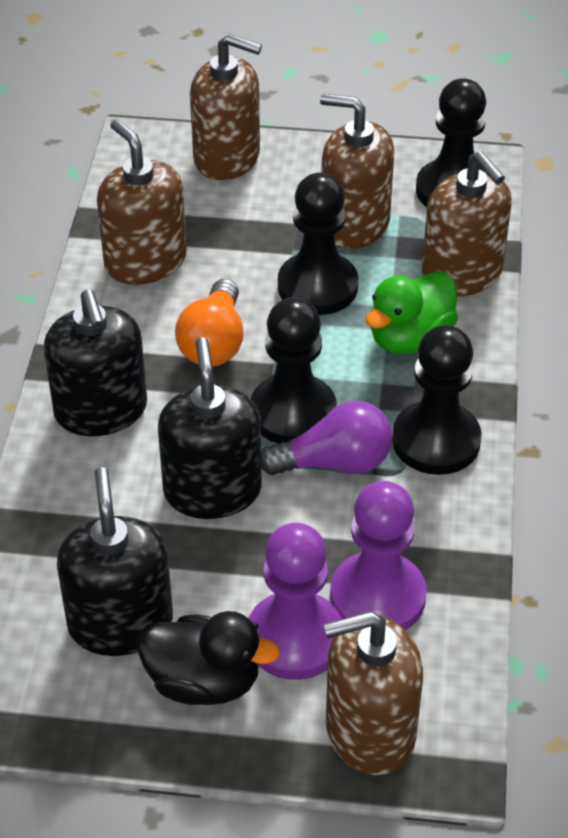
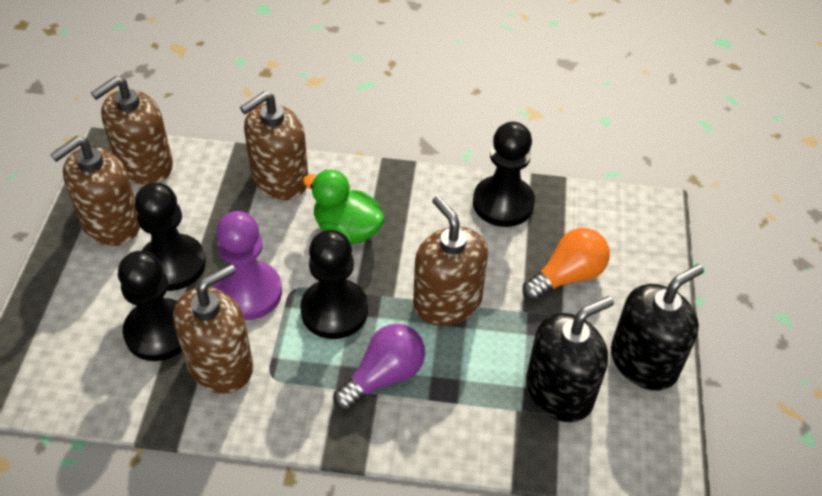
black duck: 1 -> 0
black soap dispenser: 3 -> 2
purple pawn: 2 -> 1

